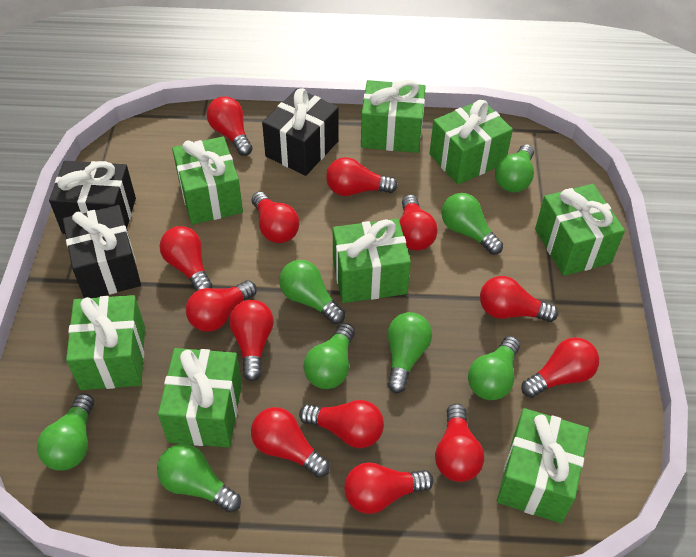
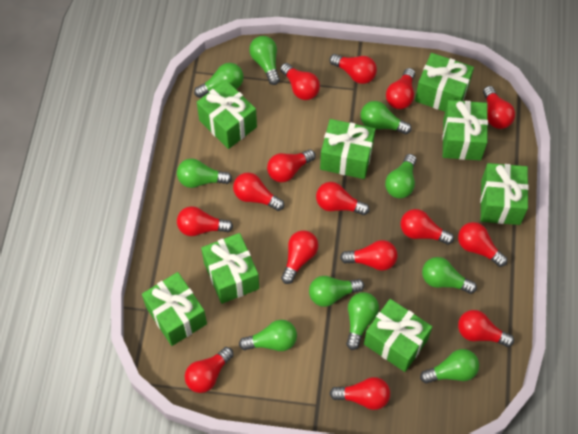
black gift: 3 -> 0
green light bulb: 8 -> 10
red light bulb: 13 -> 15

